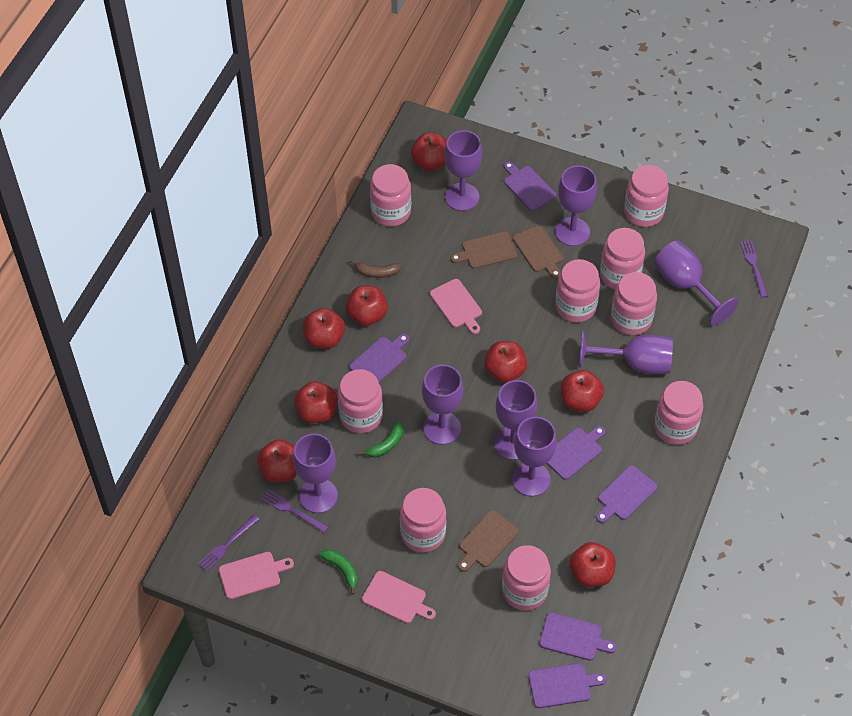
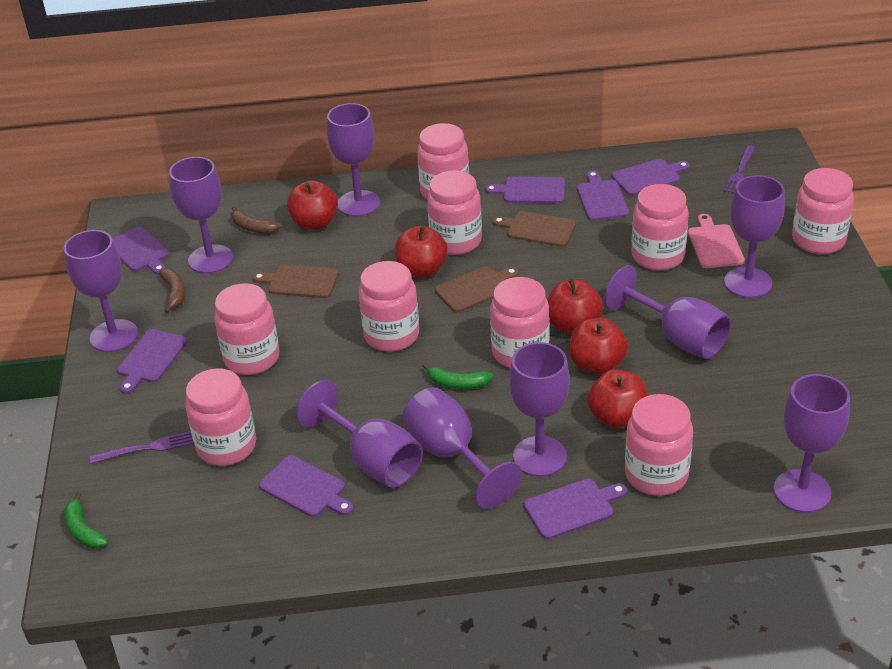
brown banana: 1 -> 2
pink cutting board: 3 -> 1
purple cutting board: 6 -> 7
purple fork: 3 -> 2
purple goblet: 8 -> 9
red apple: 8 -> 5

